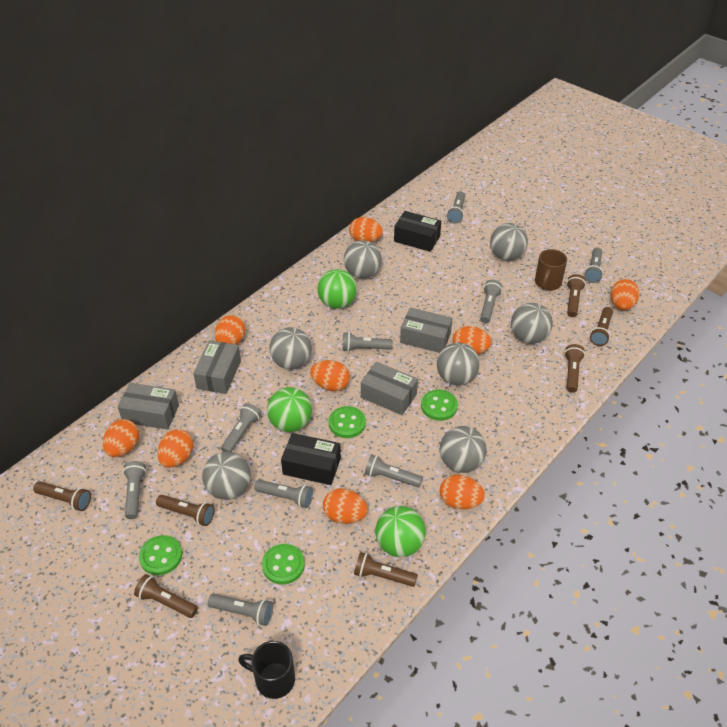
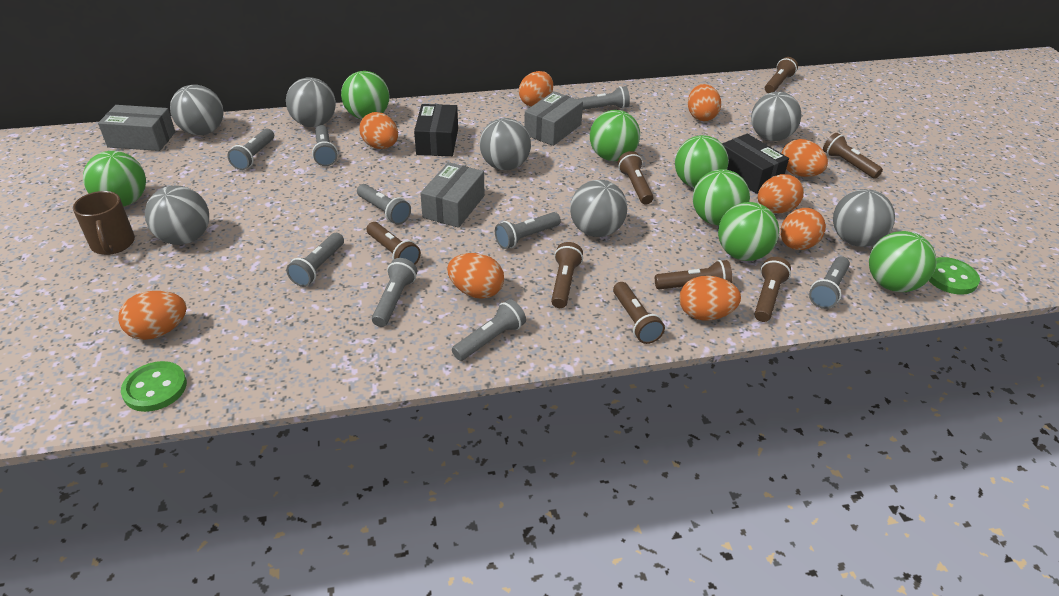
black mug: 1 -> 0
brown flashlight: 7 -> 8
green ball: 3 -> 7
green button: 4 -> 2
grey box: 4 -> 3

